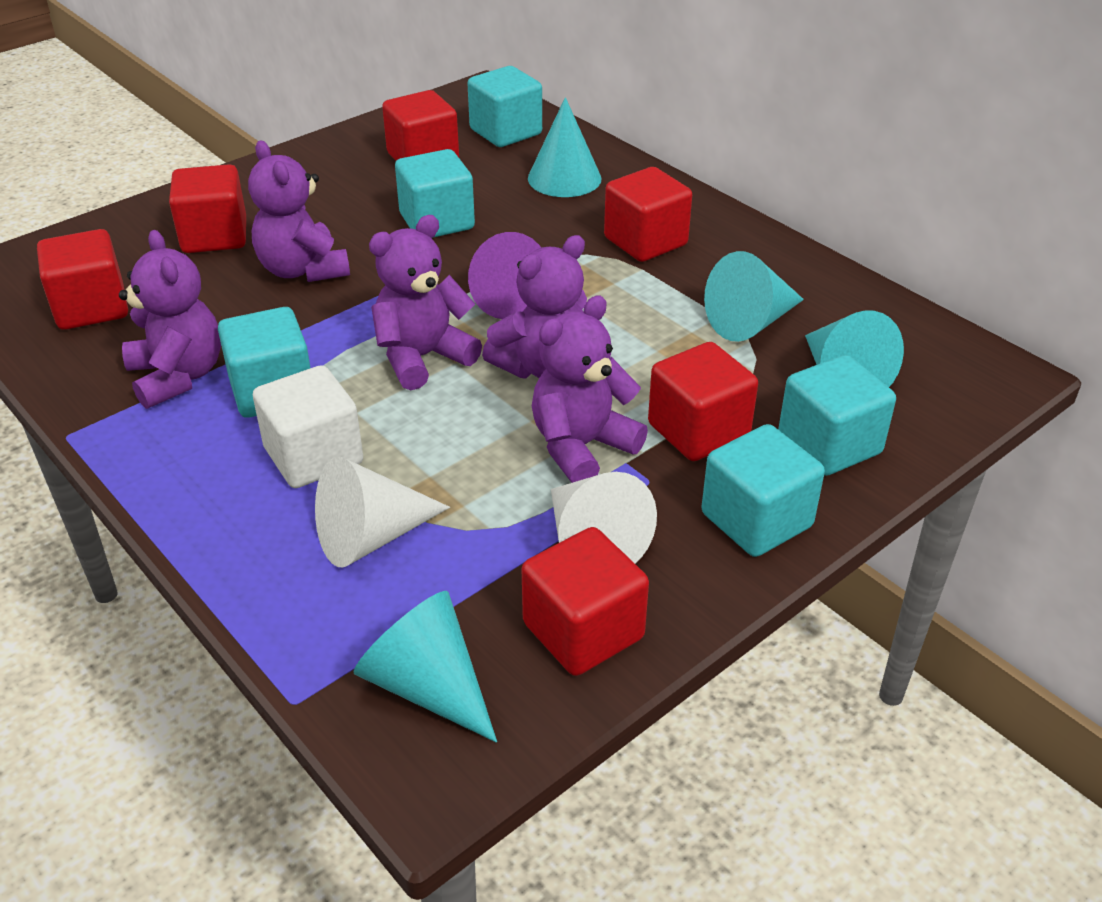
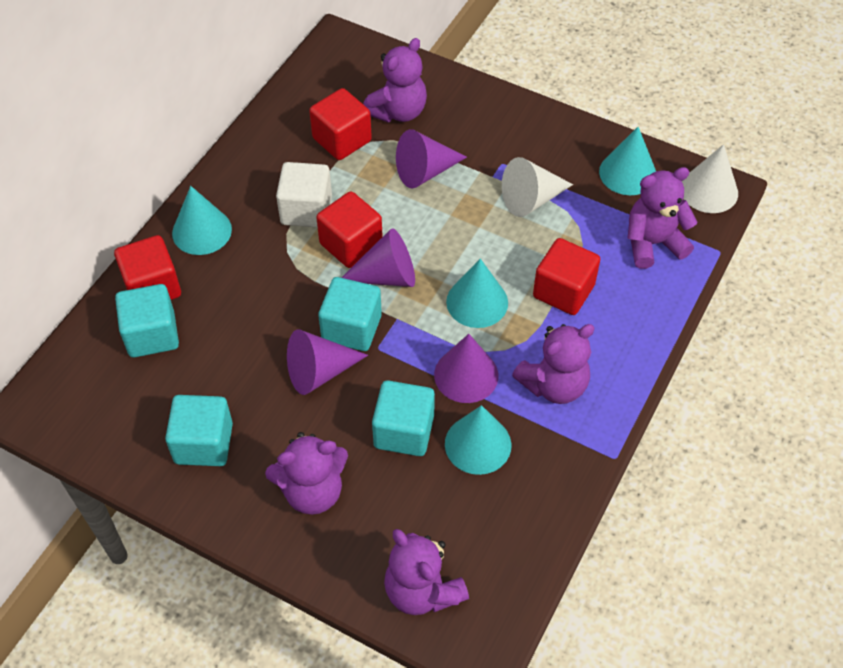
purple cone: 1 -> 4
red cube: 6 -> 4
turquoise cube: 5 -> 4

